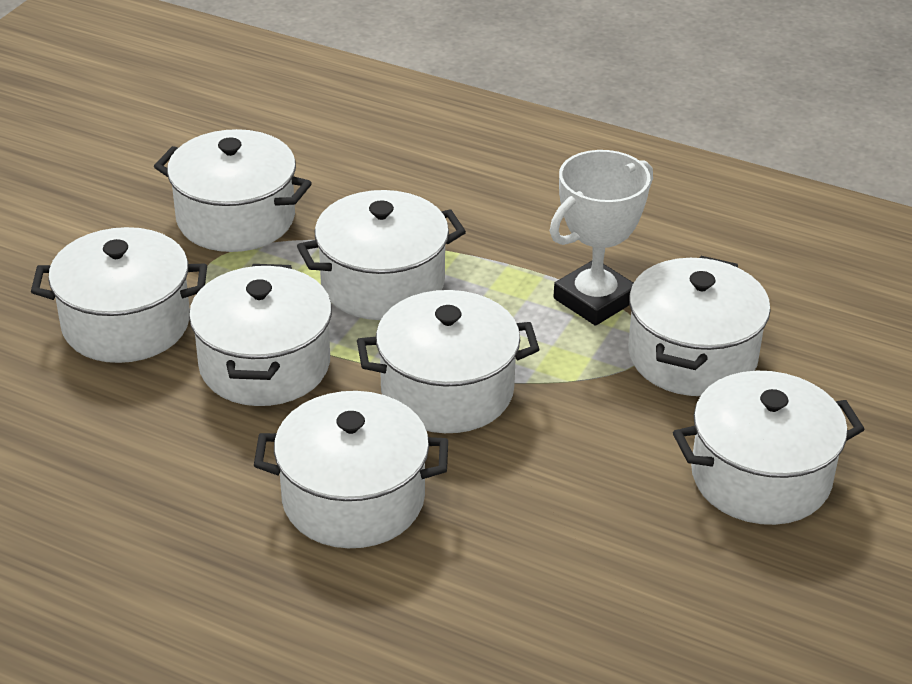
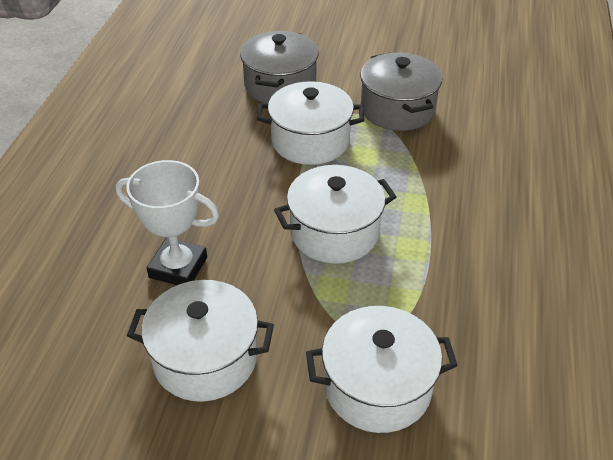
grey pot: 0 -> 2
white pot: 8 -> 4

